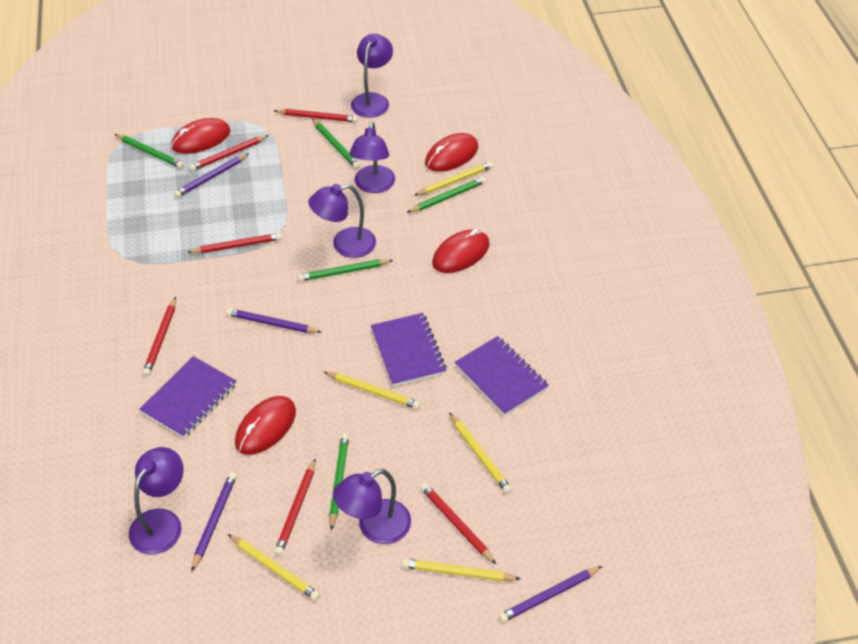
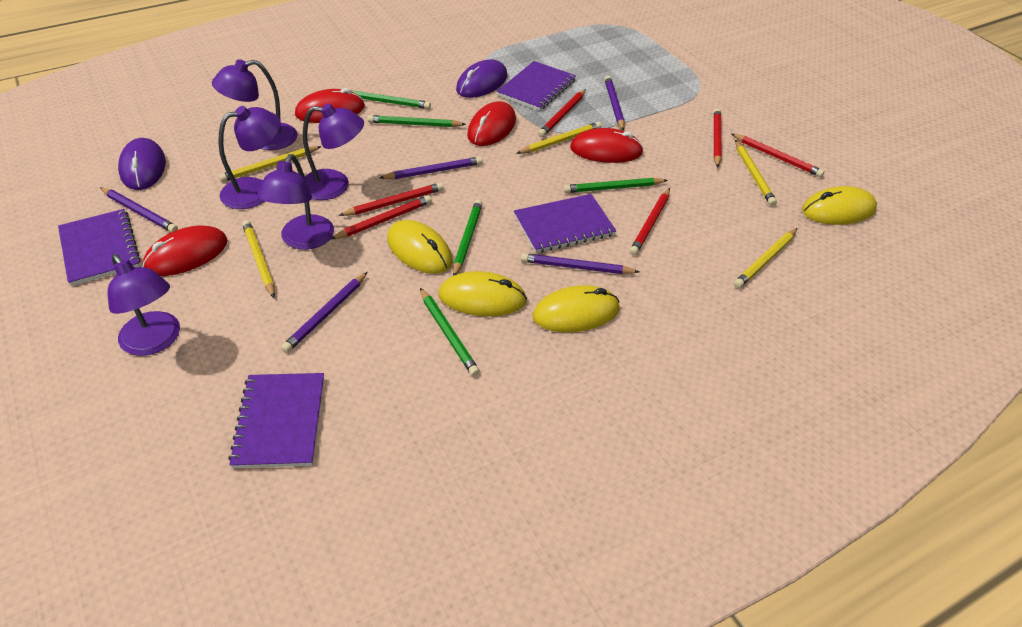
purple mouse: 0 -> 2
purple notebook: 3 -> 4
purple pencil: 4 -> 5
yellow mouse: 0 -> 4

